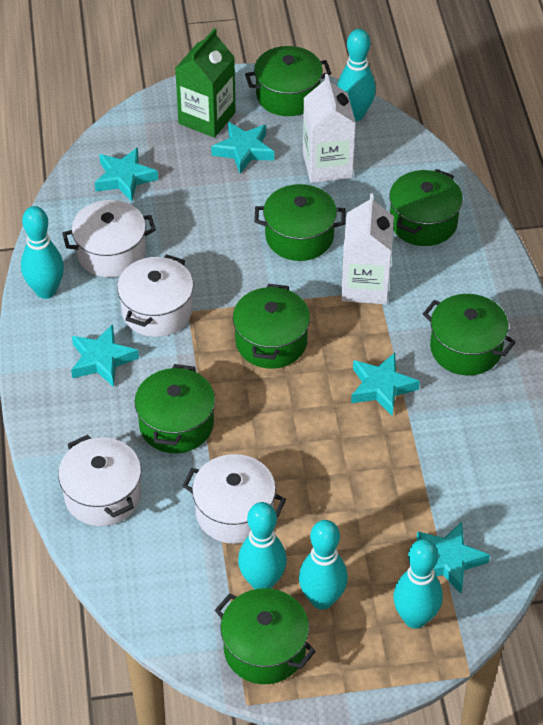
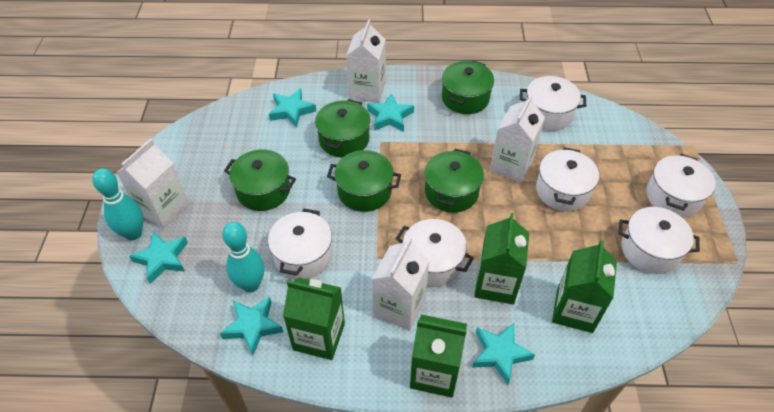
green carton: 1 -> 4
green pot: 7 -> 5
turquoise bowling pin: 5 -> 2
white carton: 2 -> 4
white pot: 4 -> 6

